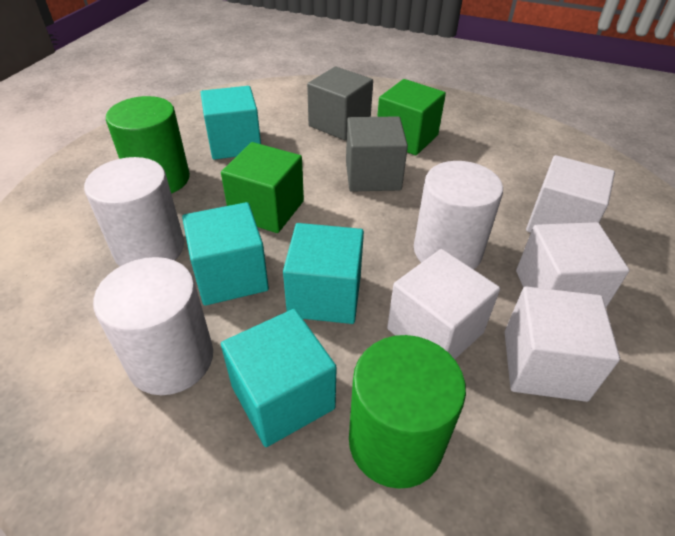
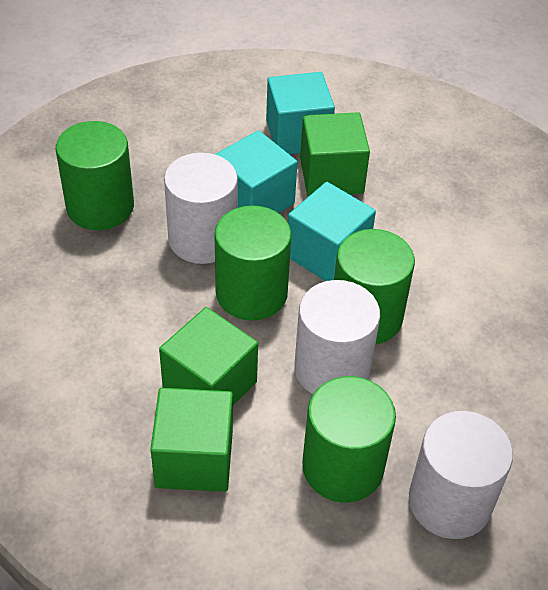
green cube: 2 -> 3
green cylinder: 2 -> 4
grey cube: 2 -> 0
turquoise cube: 4 -> 3
white cube: 4 -> 0

